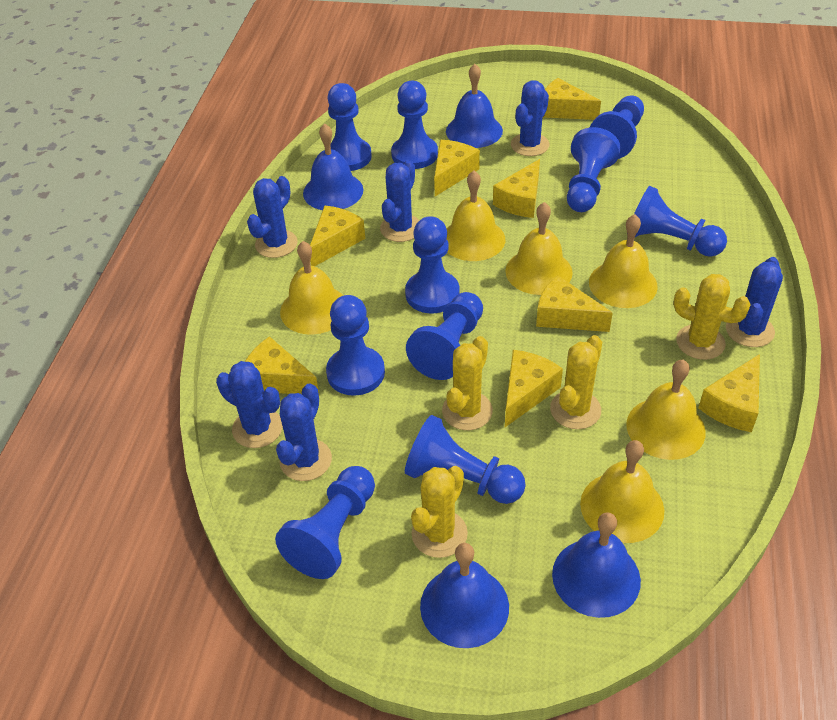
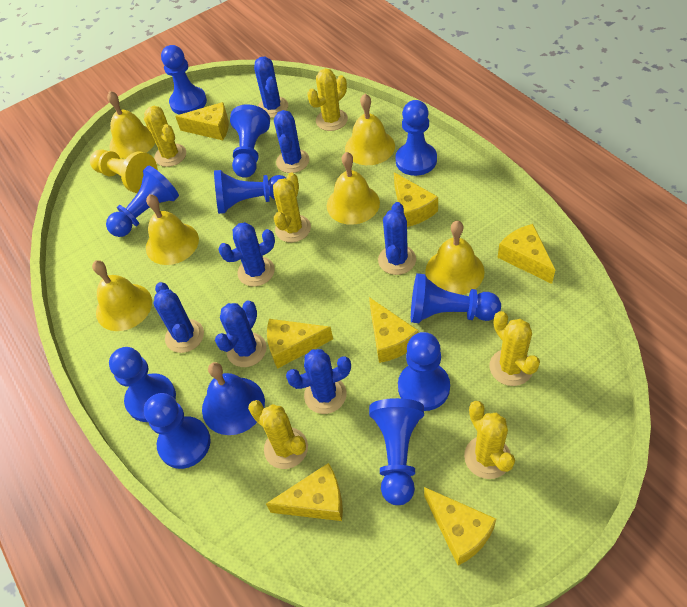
blue bell: 4 -> 1
blue cactus: 6 -> 7
yellow cactus: 4 -> 6
yellow cheese: 8 -> 7
yellow pawn: 0 -> 1

